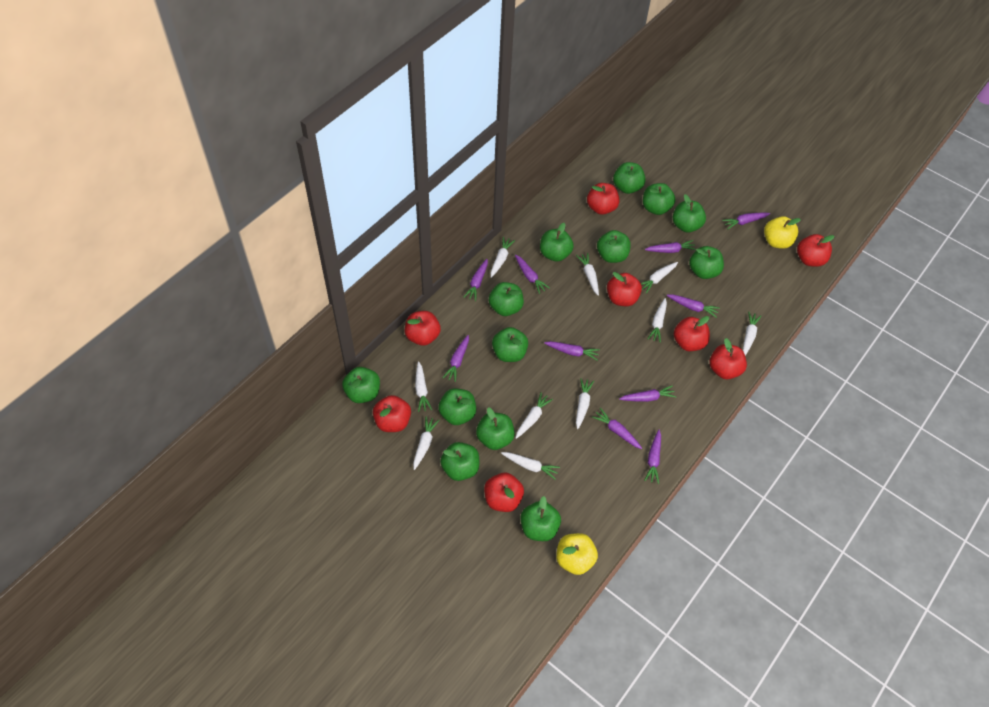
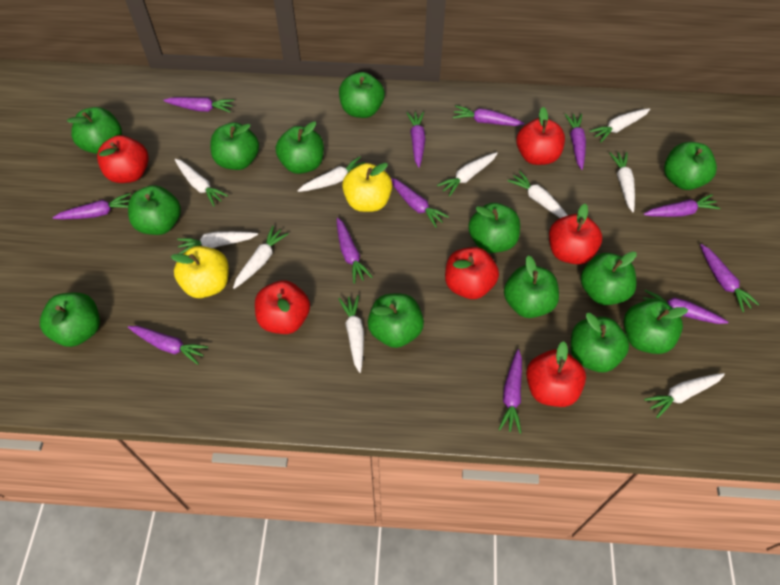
purple carrot: 10 -> 12
red apple: 8 -> 6

